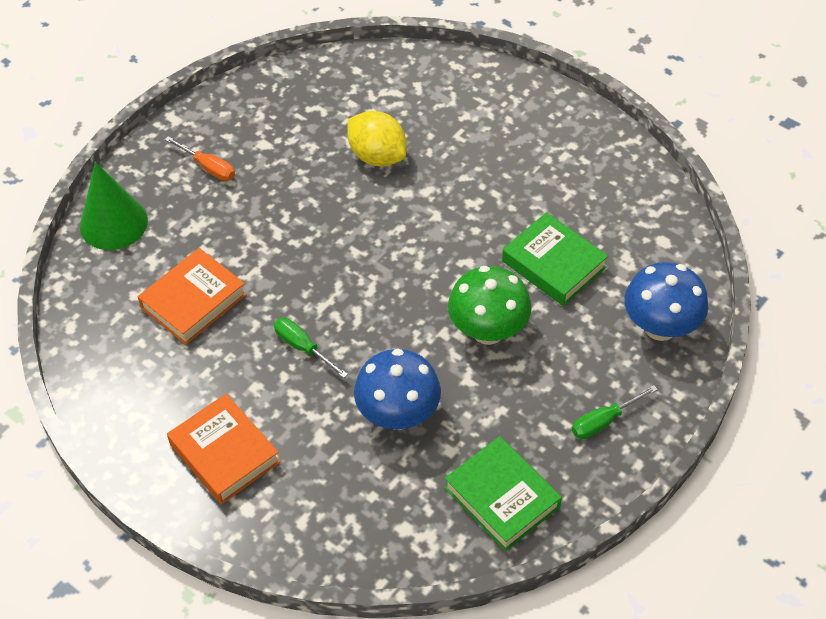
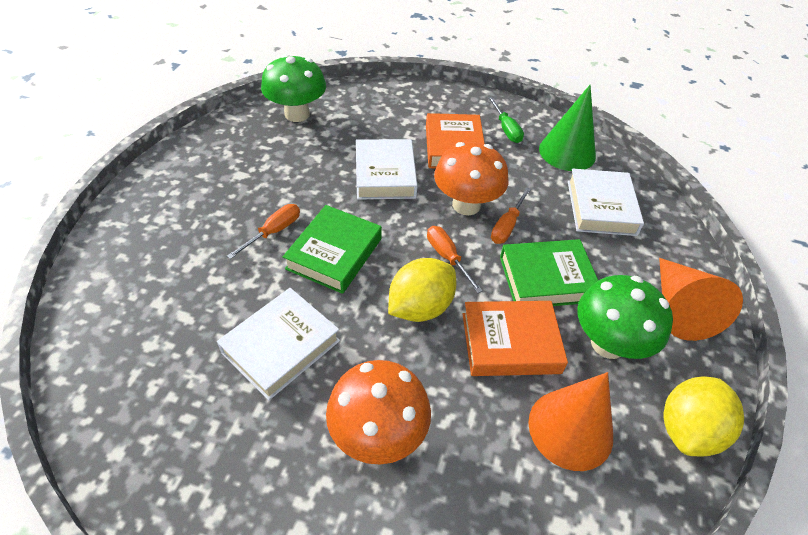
blue mushroom: 2 -> 0
green mushroom: 1 -> 2
green screwdriver: 2 -> 1
orange cone: 0 -> 2
orange mushroom: 0 -> 2
orange screwdriver: 1 -> 3
white book: 0 -> 3
yellow lemon: 1 -> 2

